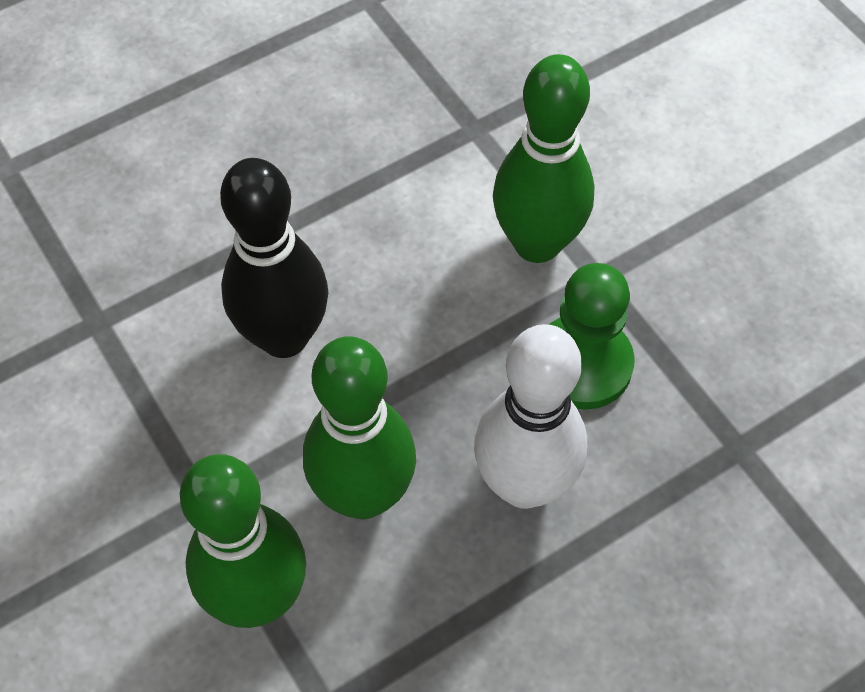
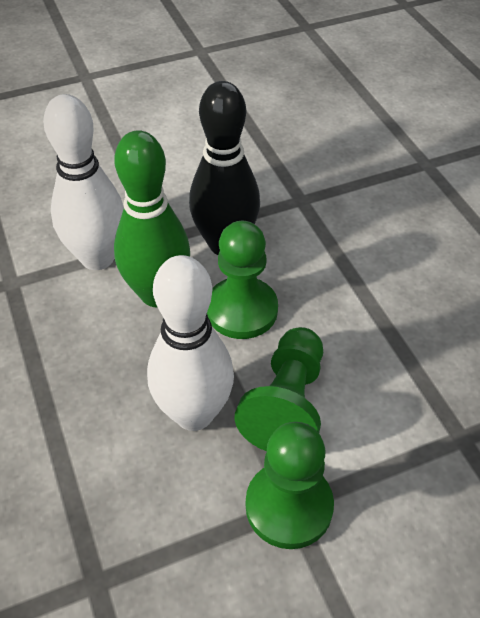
green bowling pin: 3 -> 1
green pawn: 1 -> 3
white bowling pin: 1 -> 2

